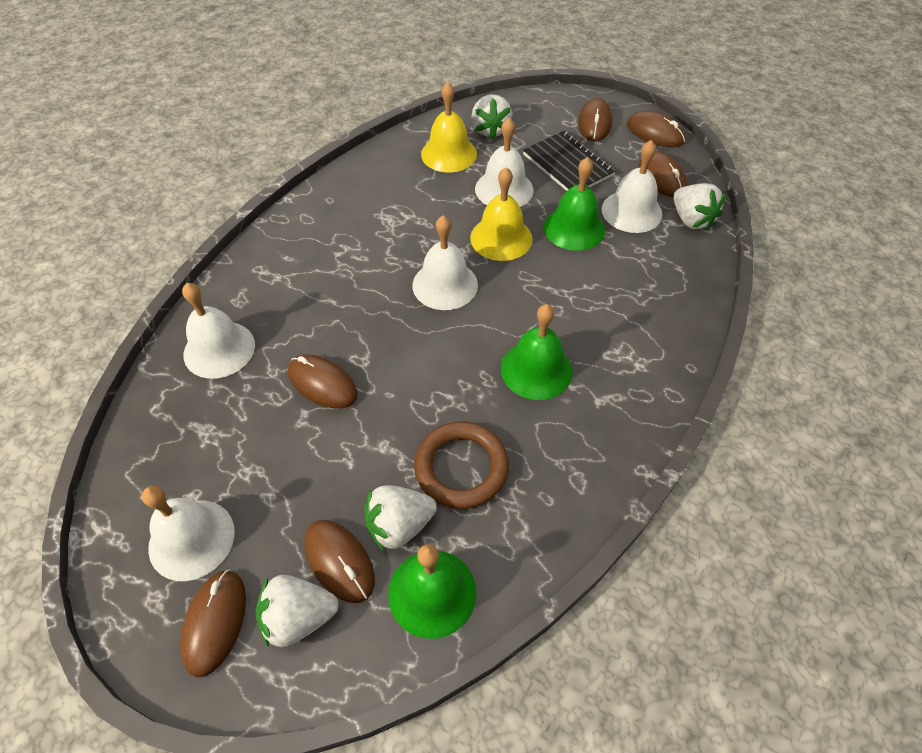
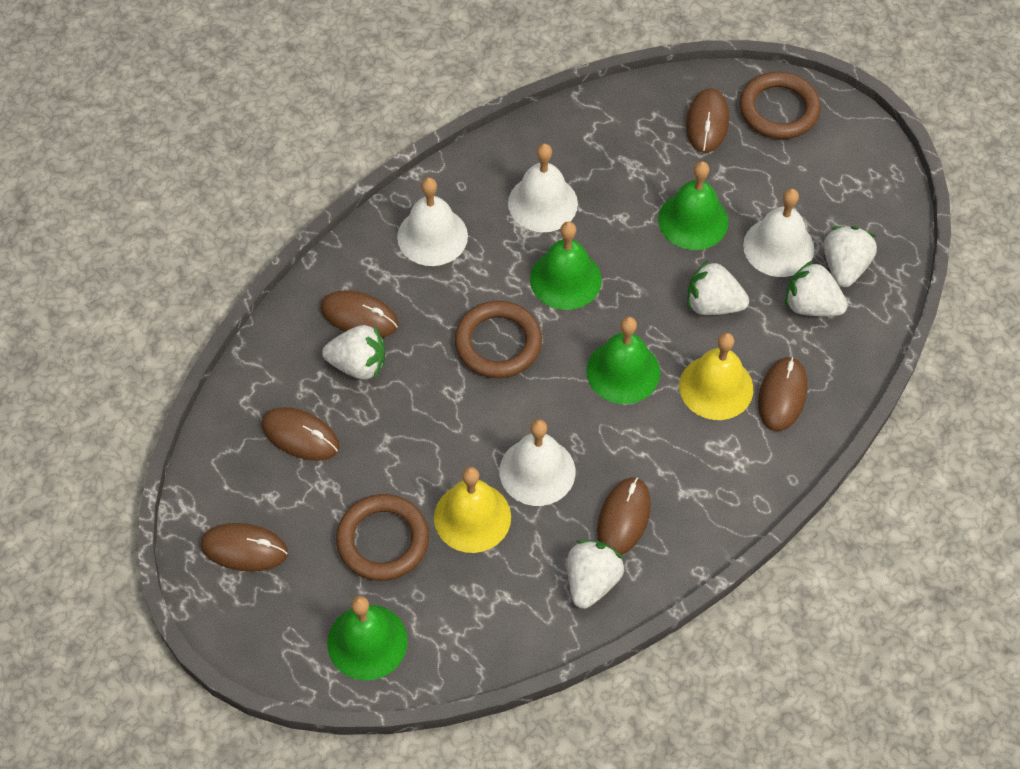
black notebook: 1 -> 0
brown ring: 1 -> 3
green bell: 3 -> 4
white bell: 5 -> 4
white strawberry: 4 -> 5

